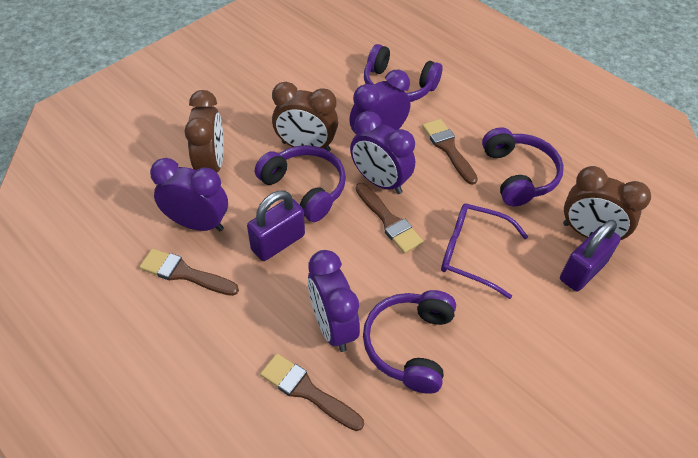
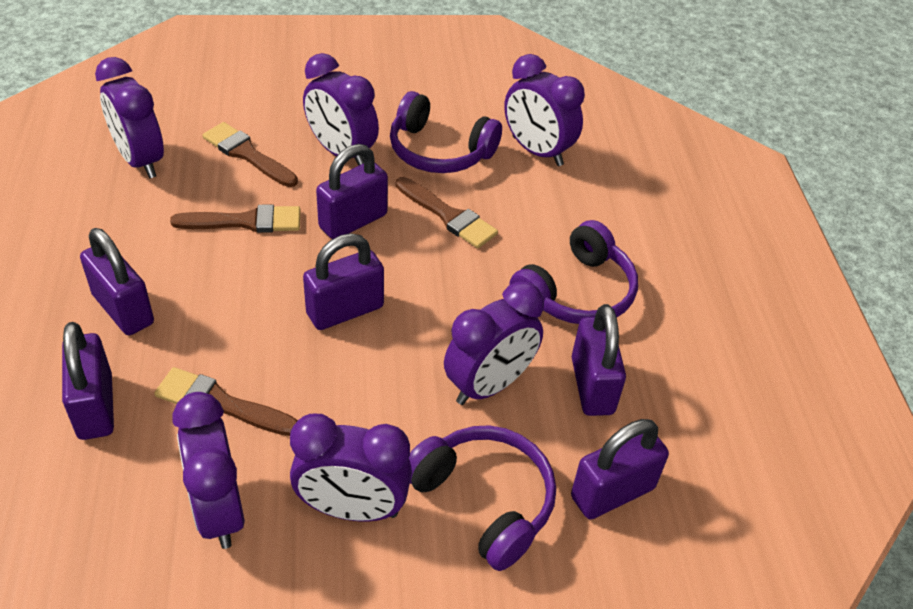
brown clock: 3 -> 0
purple clock: 4 -> 6
purple glasses: 1 -> 0
purple headphones: 4 -> 3
purple padlock: 2 -> 6

